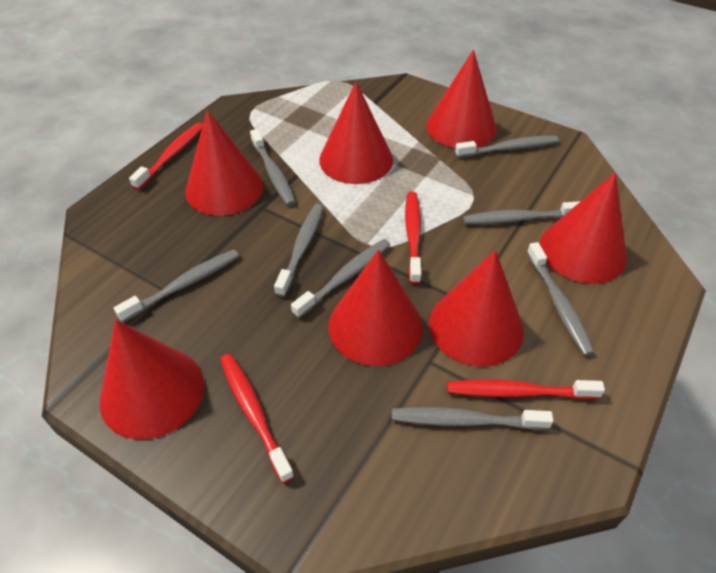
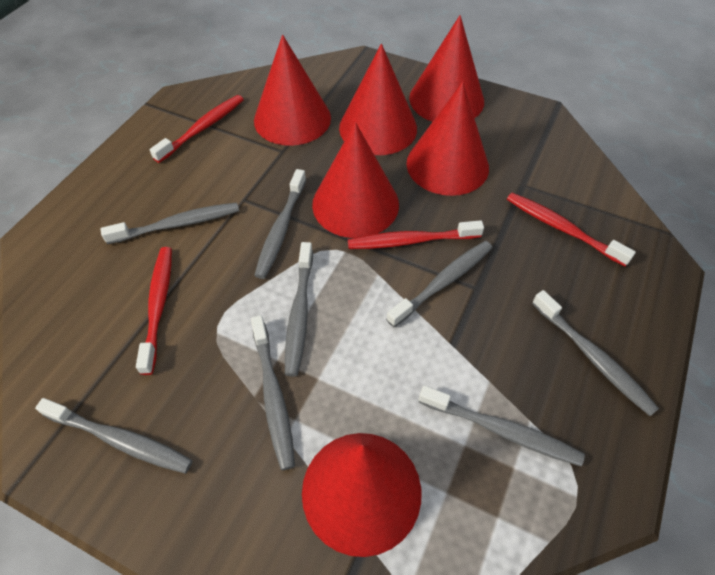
red cone: 7 -> 6

